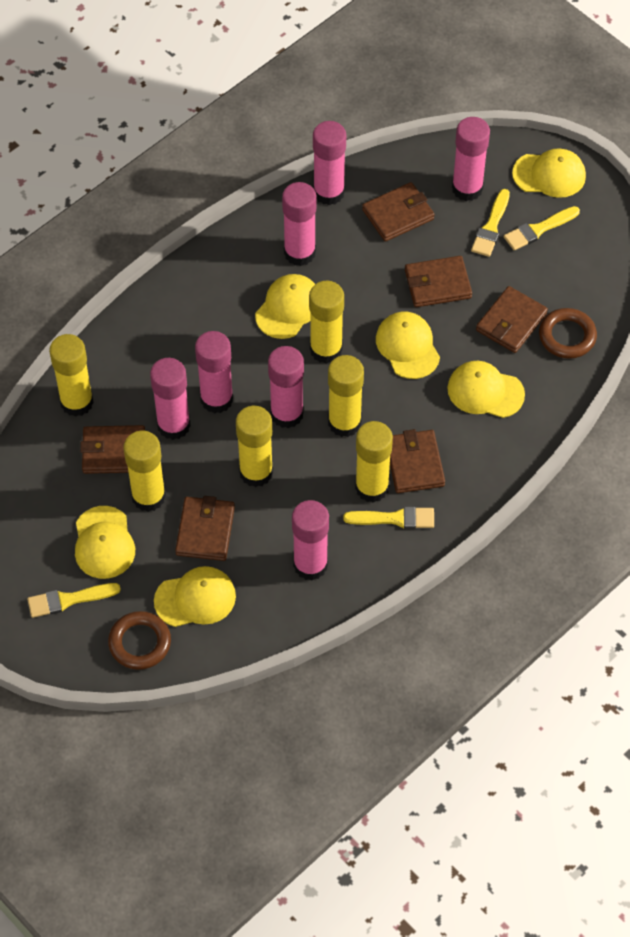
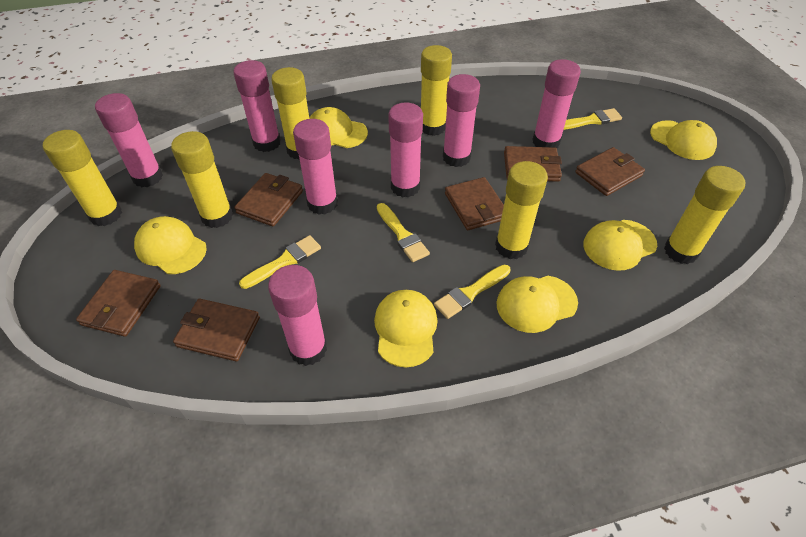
brown ring: 2 -> 0

